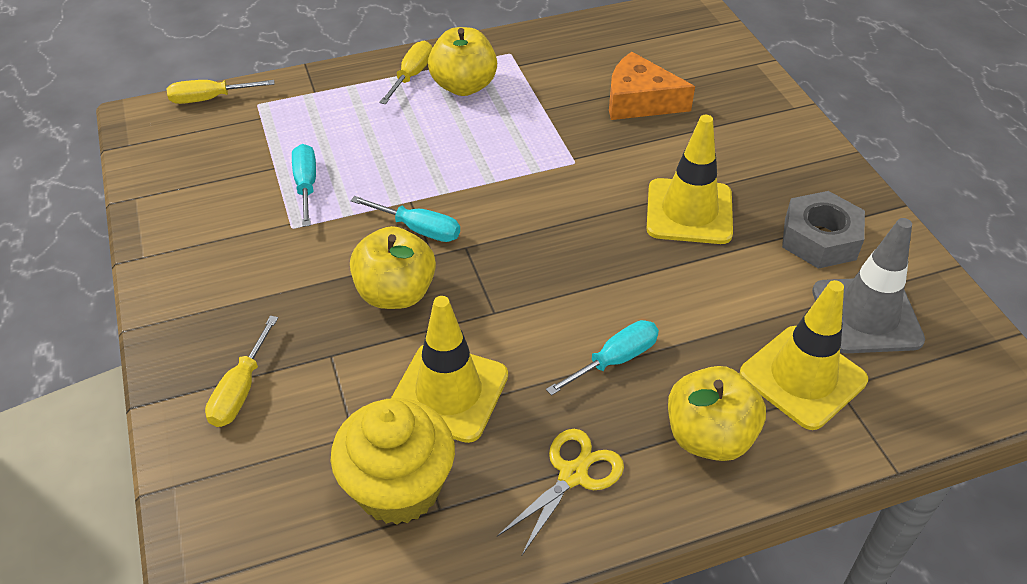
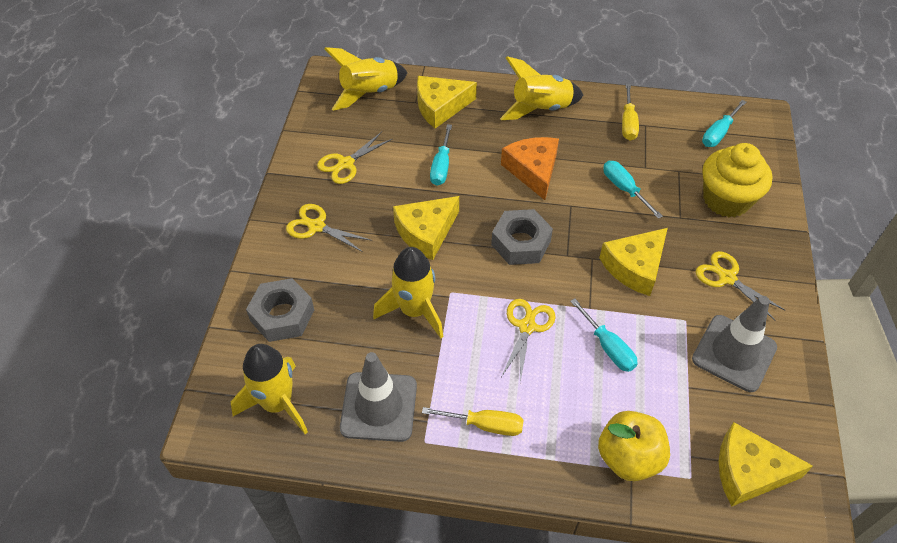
grey nut: 1 -> 2
grey traffic cone: 1 -> 2
turquoise screwdriver: 3 -> 4
yellow apple: 3 -> 1
yellow cheese: 0 -> 4
yellow rocket: 0 -> 4
yellow scissors: 1 -> 4
yellow screwdriver: 3 -> 2
yellow traffic cone: 3 -> 0

